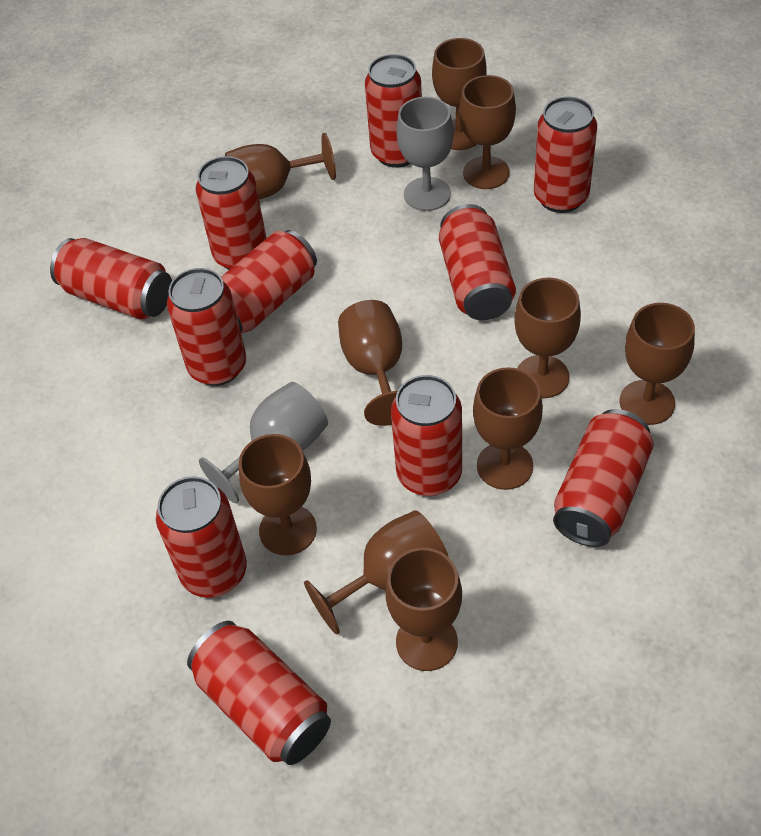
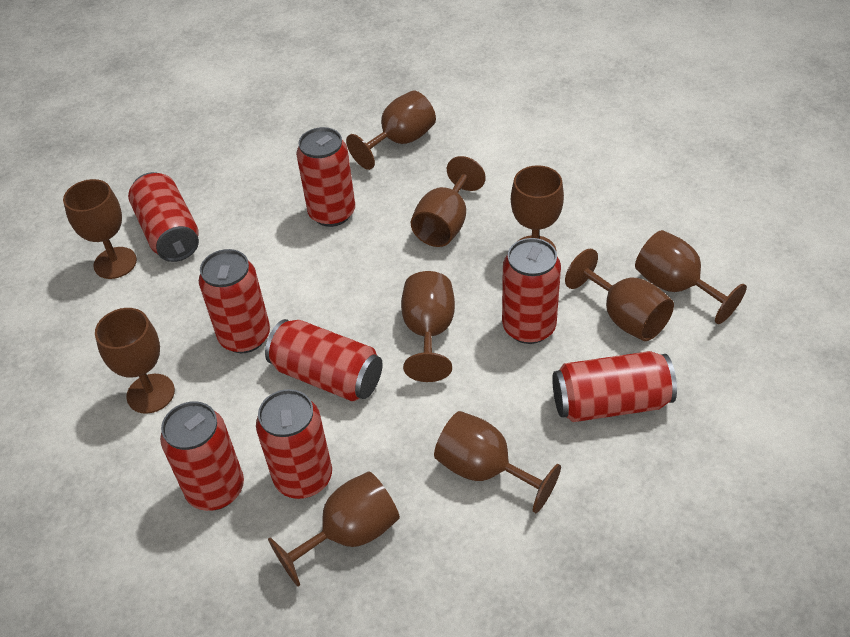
grey goblet: 2 -> 0
red can: 11 -> 8

